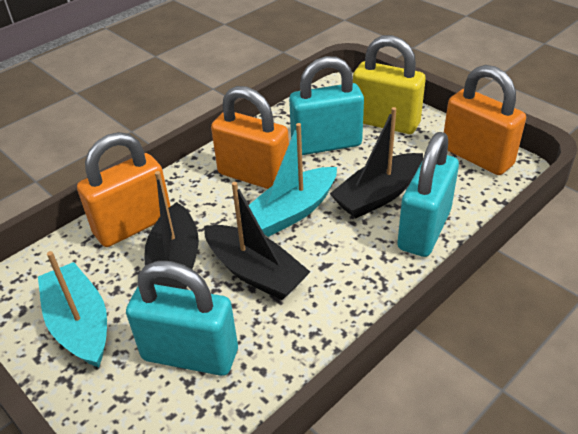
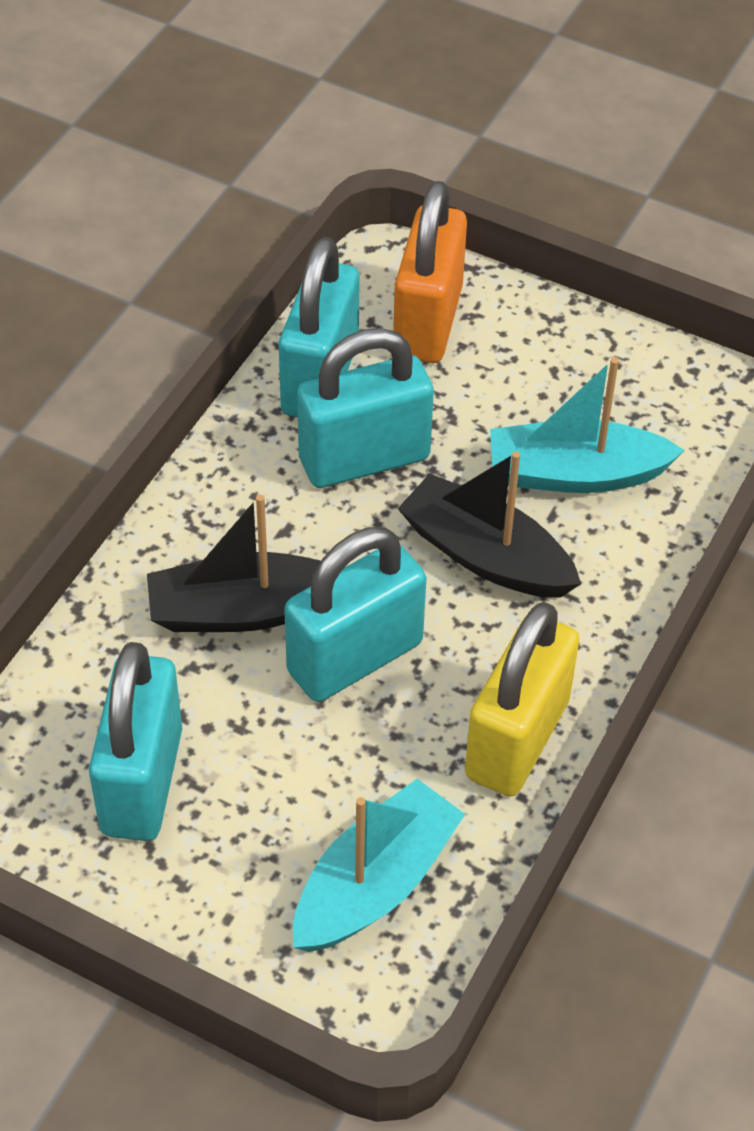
black boat: 3 -> 2
orange padlock: 3 -> 1
turquoise padlock: 3 -> 4

